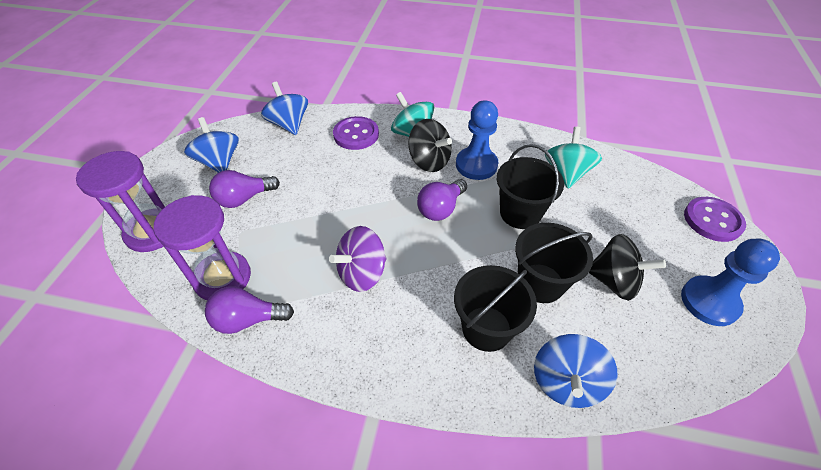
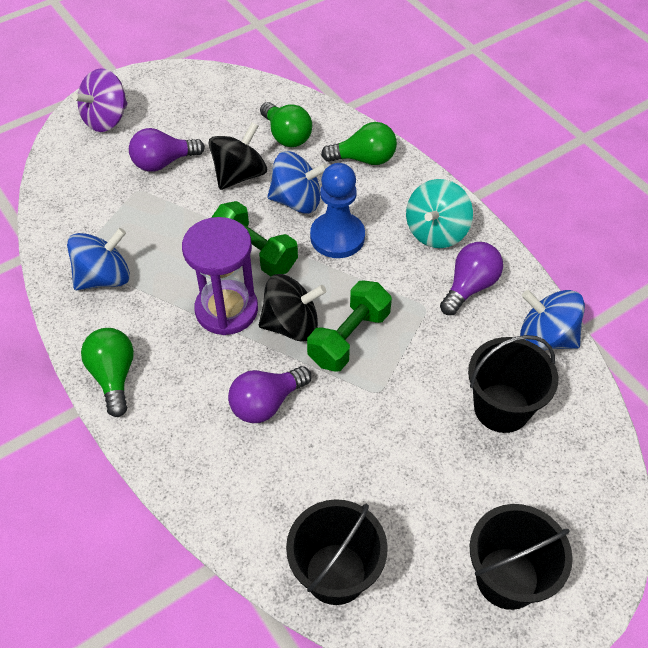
blue pawn: 2 -> 1
green dumbbell: 0 -> 2
green light bulb: 0 -> 3
purple button: 2 -> 0
purple hourglass: 2 -> 1
turquoise spinning top: 2 -> 1

